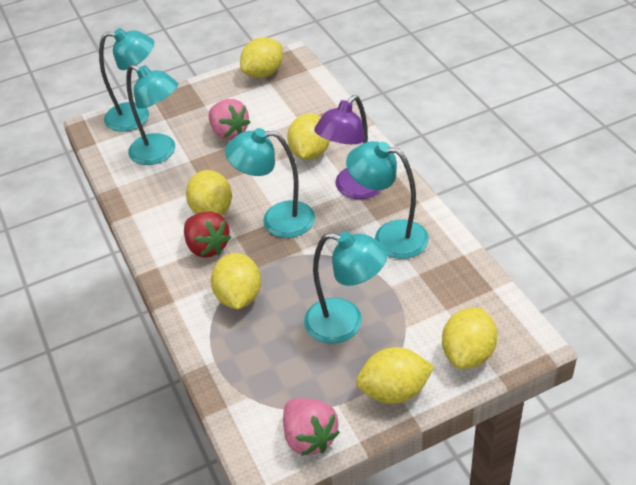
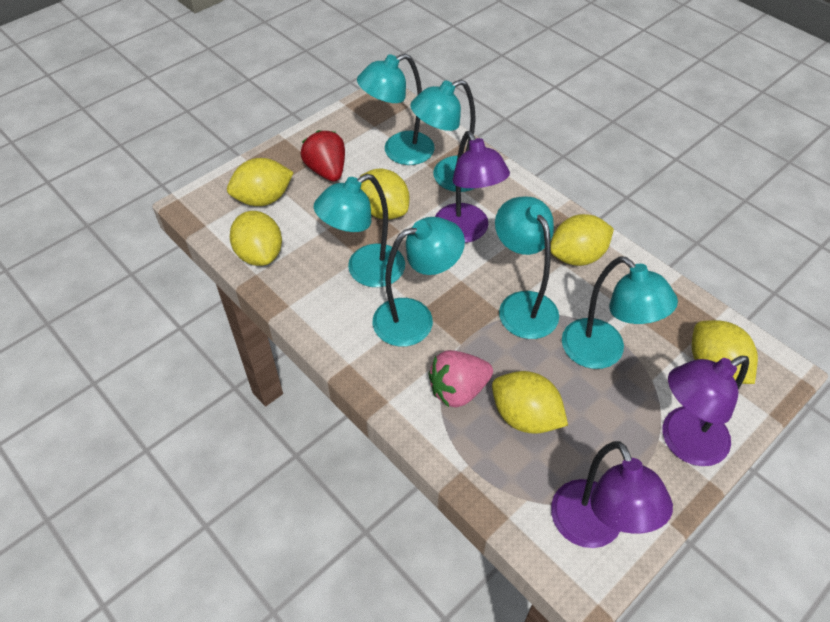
pink strawberry: 2 -> 1
purple lamp: 1 -> 3
turquoise lamp: 5 -> 6

